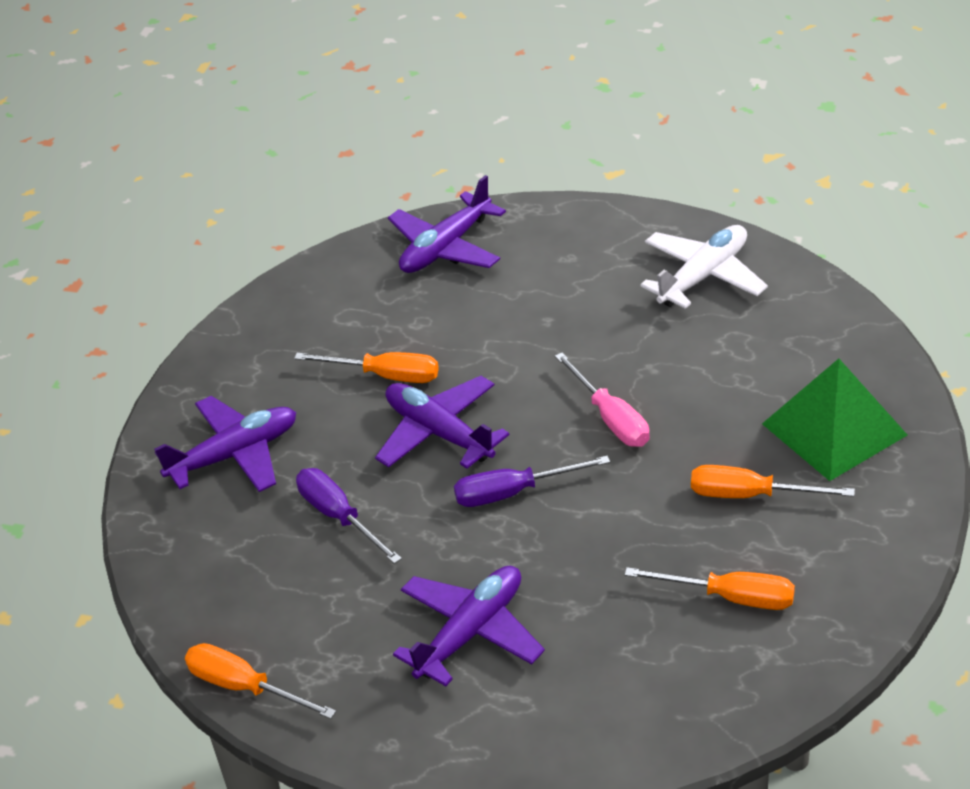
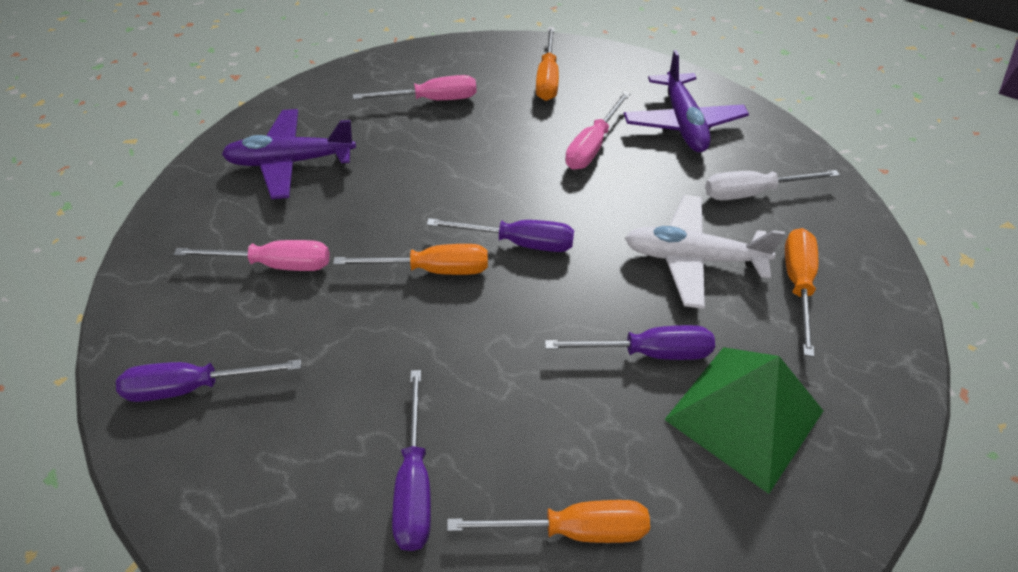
pink screwdriver: 1 -> 3
purple plane: 4 -> 2
purple screwdriver: 2 -> 4
white screwdriver: 0 -> 1

